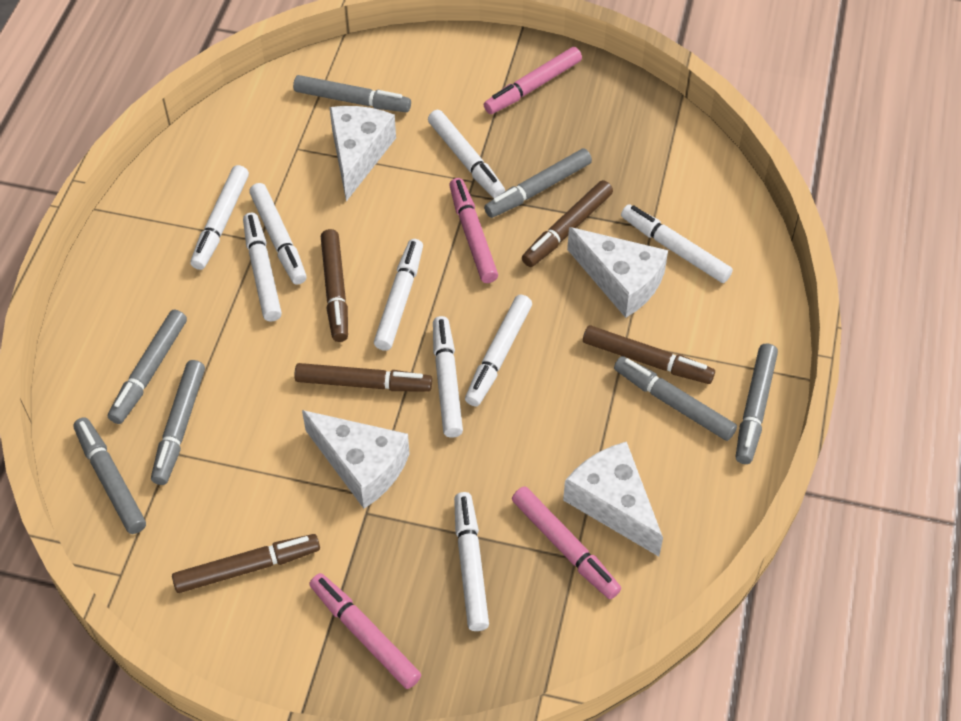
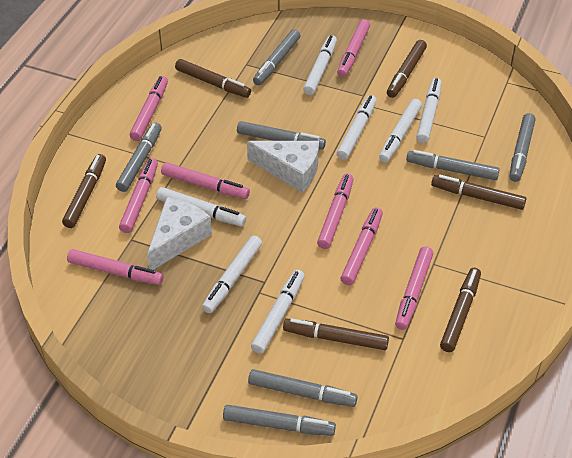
brown marker: 5 -> 6
pink marker: 4 -> 8
white cheese: 4 -> 2
white marker: 9 -> 7

